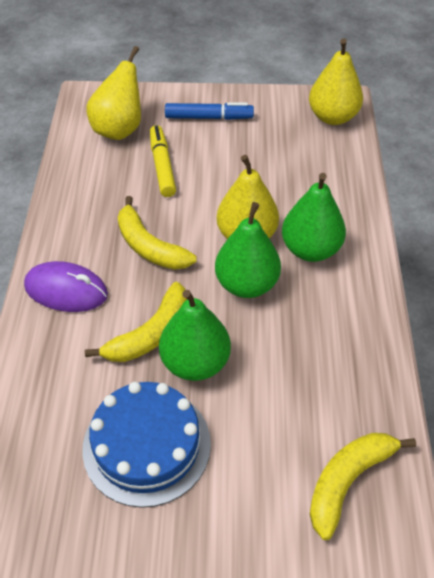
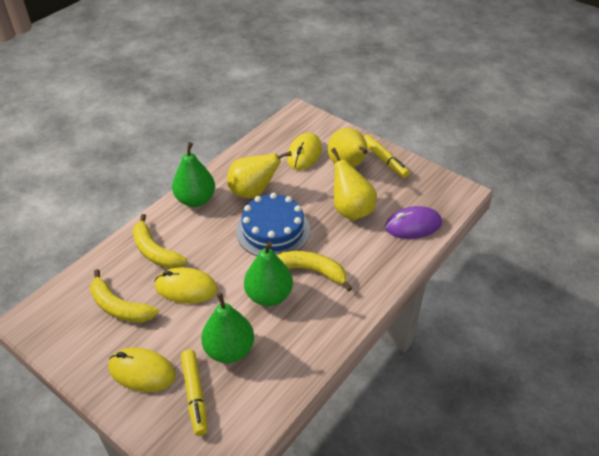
blue marker: 1 -> 0
yellow marker: 1 -> 2
yellow mouse: 0 -> 3

